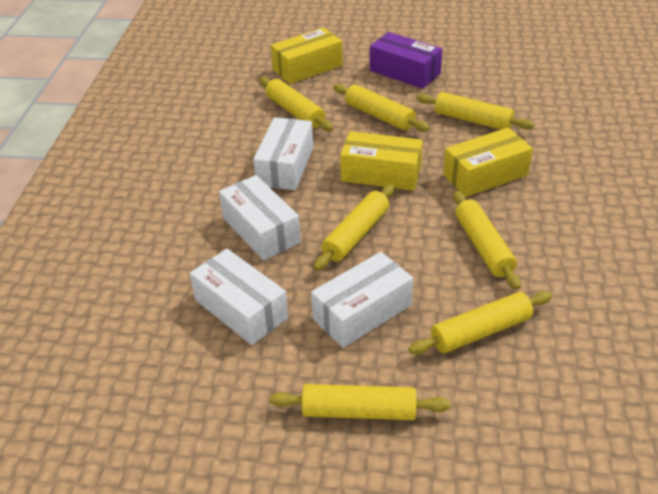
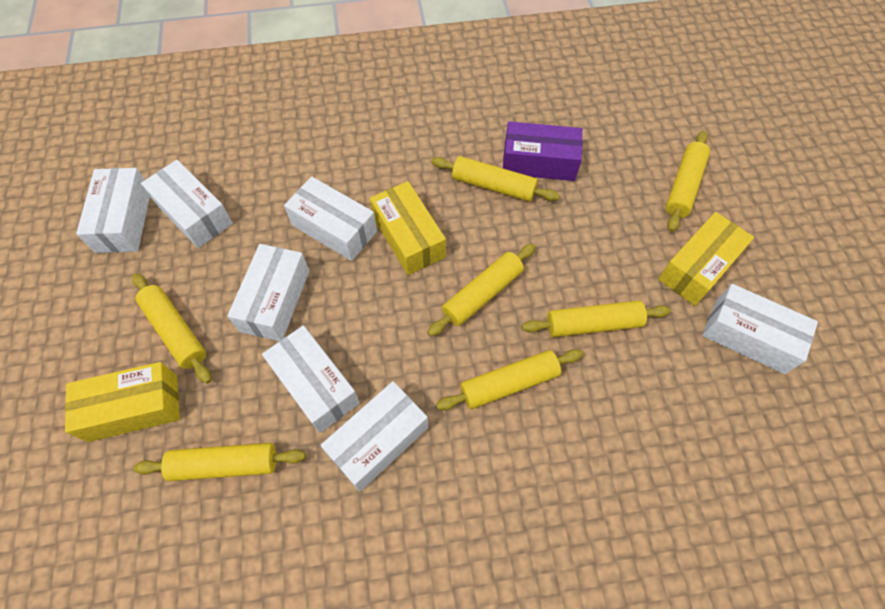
white box: 4 -> 7

